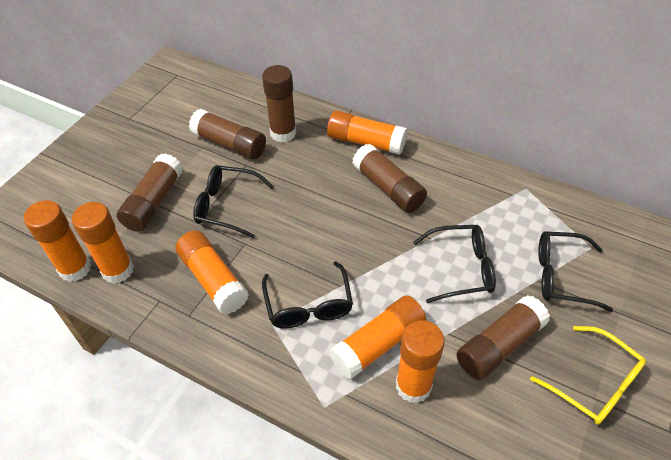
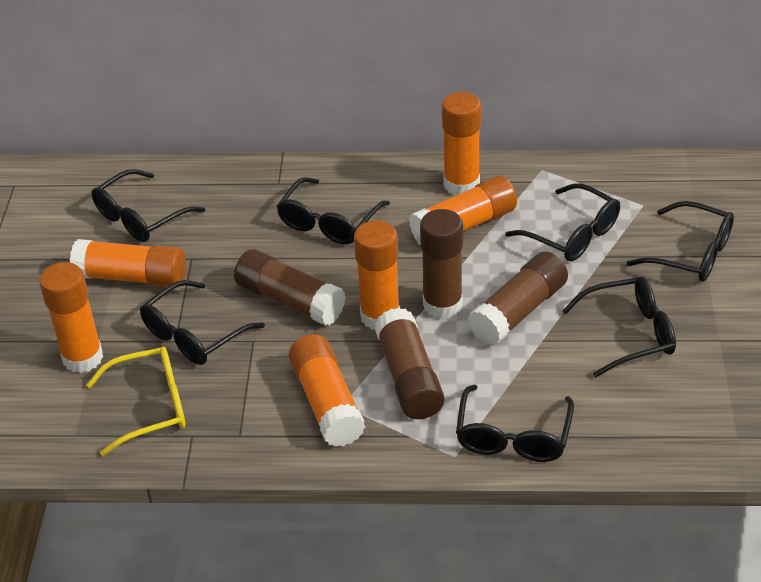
black glasses: 4 -> 7
brown glue stick: 5 -> 4

